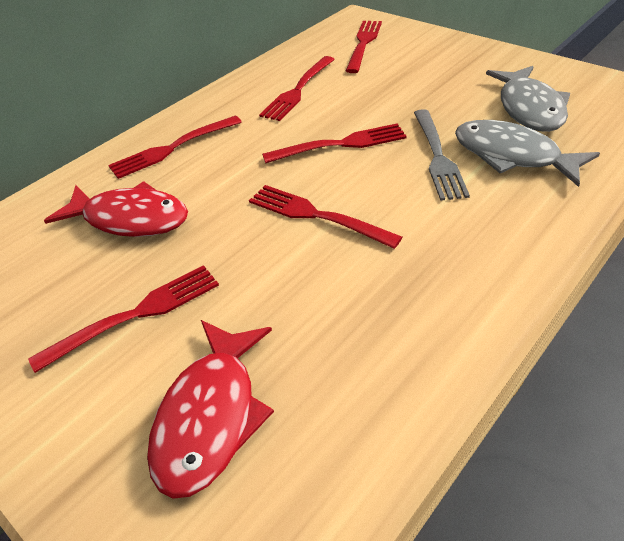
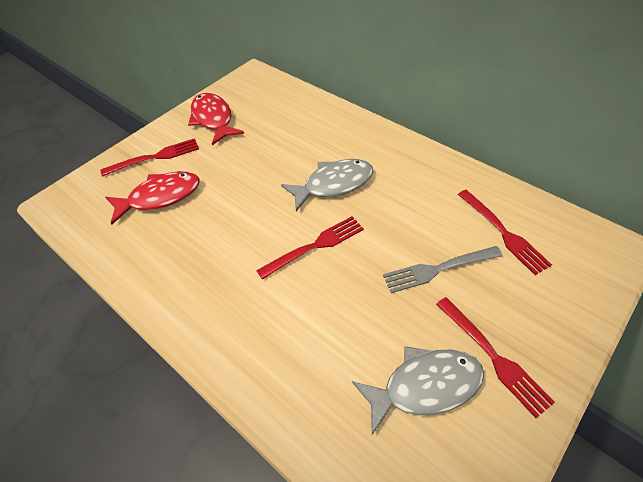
red fork: 6 -> 4

